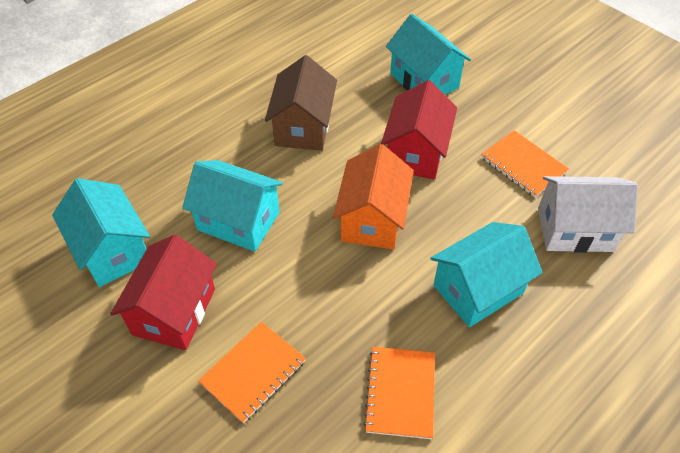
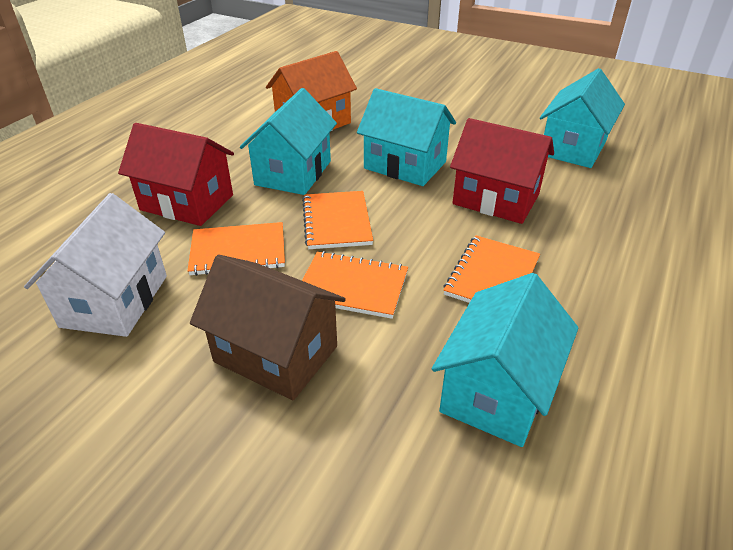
orange notebook: 3 -> 4

